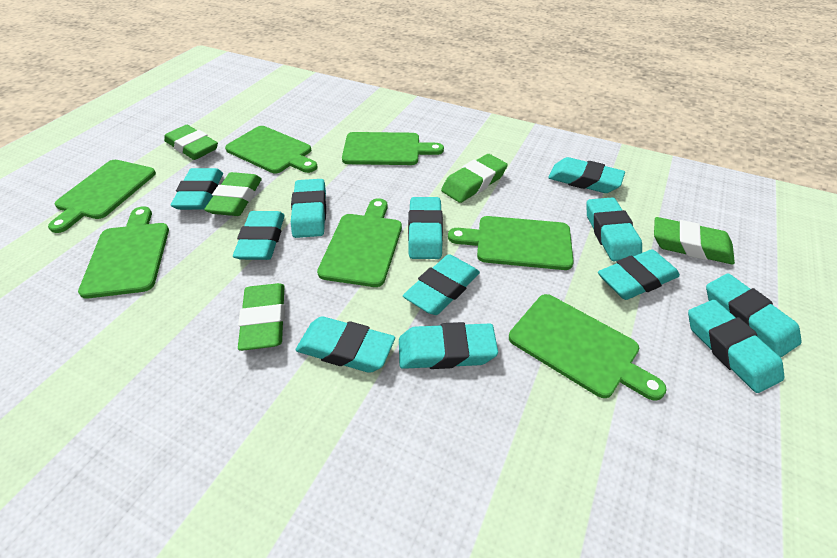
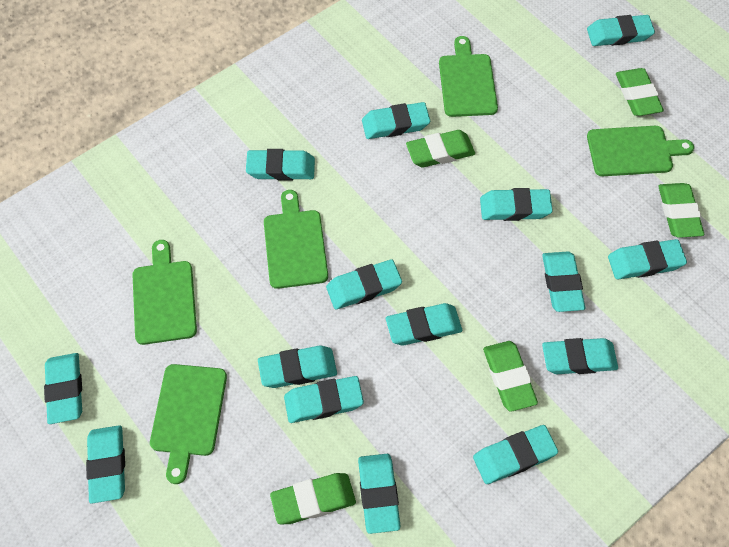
green cutting board: 7 -> 5
turquoise eraser: 12 -> 15

